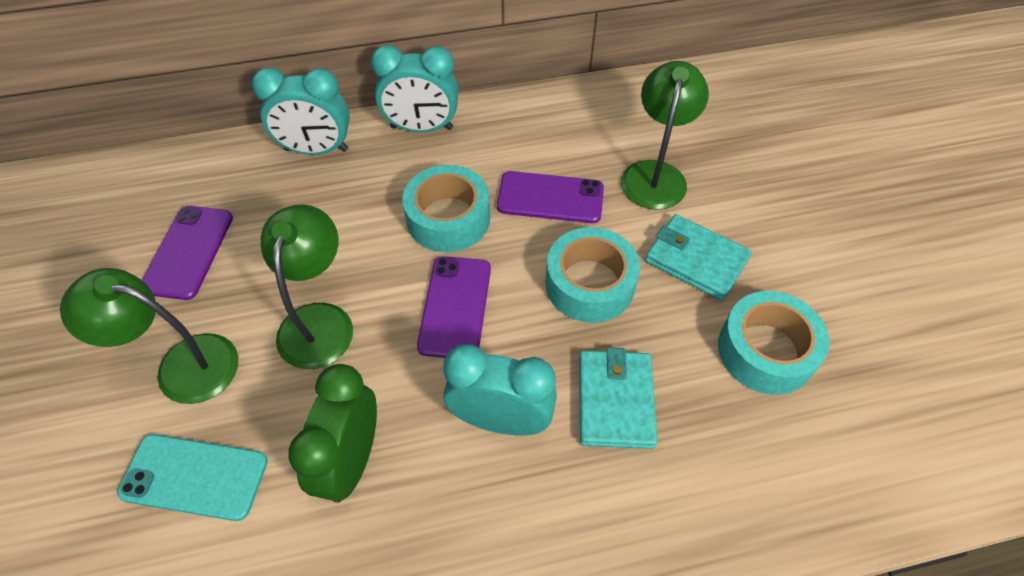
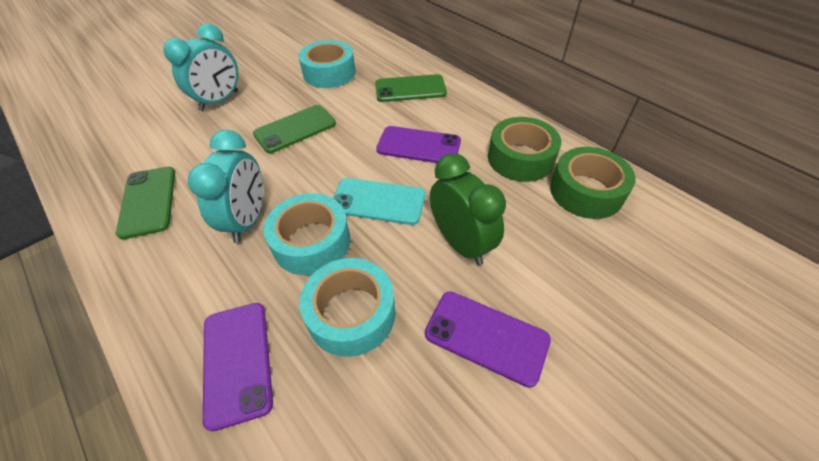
green lamp: 3 -> 0
green phone: 0 -> 3
green tape: 0 -> 2
turquoise clock: 3 -> 2
turquoise wallet: 2 -> 0

